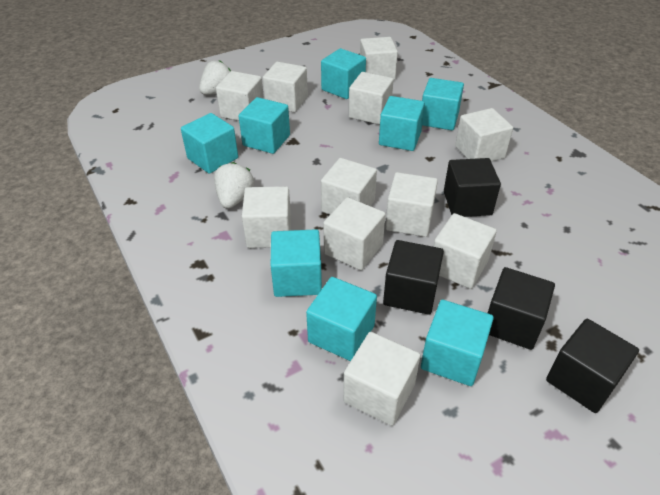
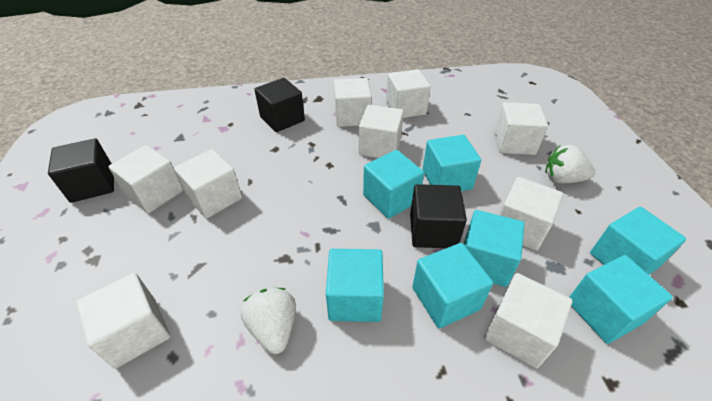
black cube: 4 -> 3
turquoise cube: 8 -> 7
white cube: 11 -> 9

